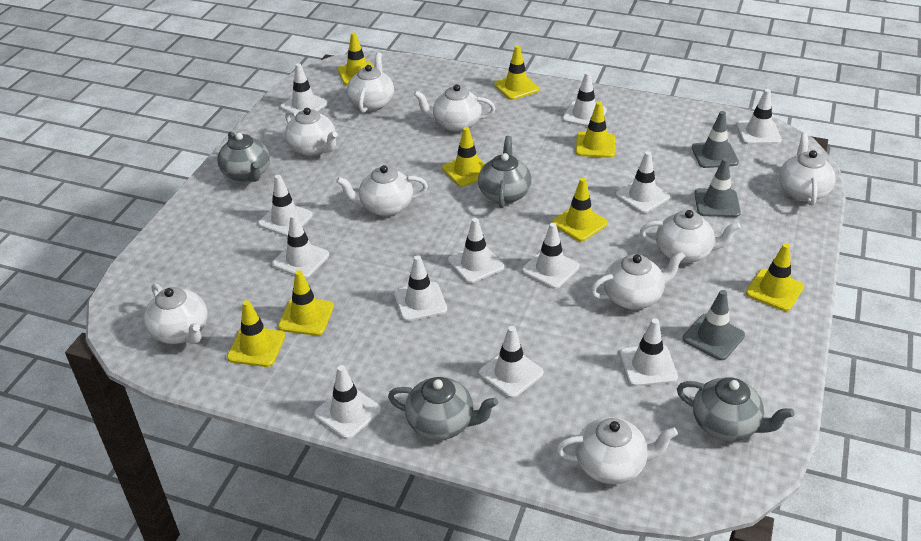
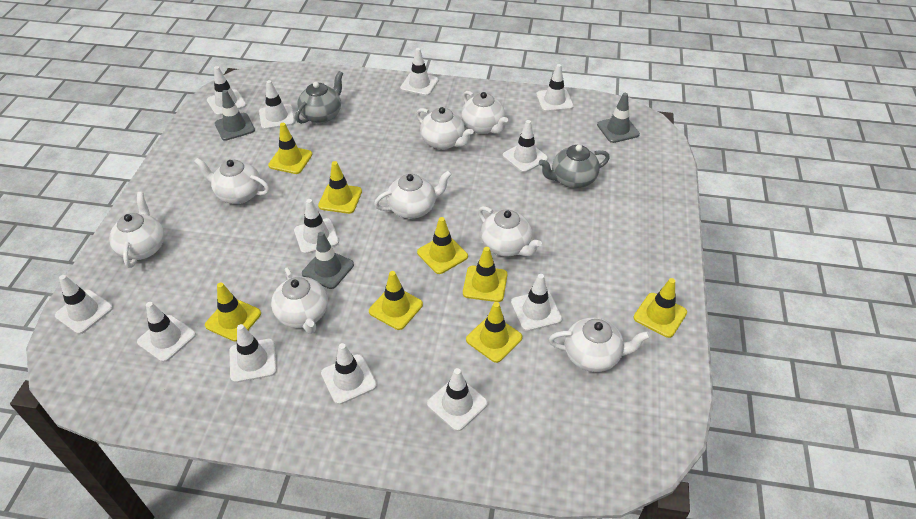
grey teapot: 4 -> 2
white teapot: 9 -> 8

